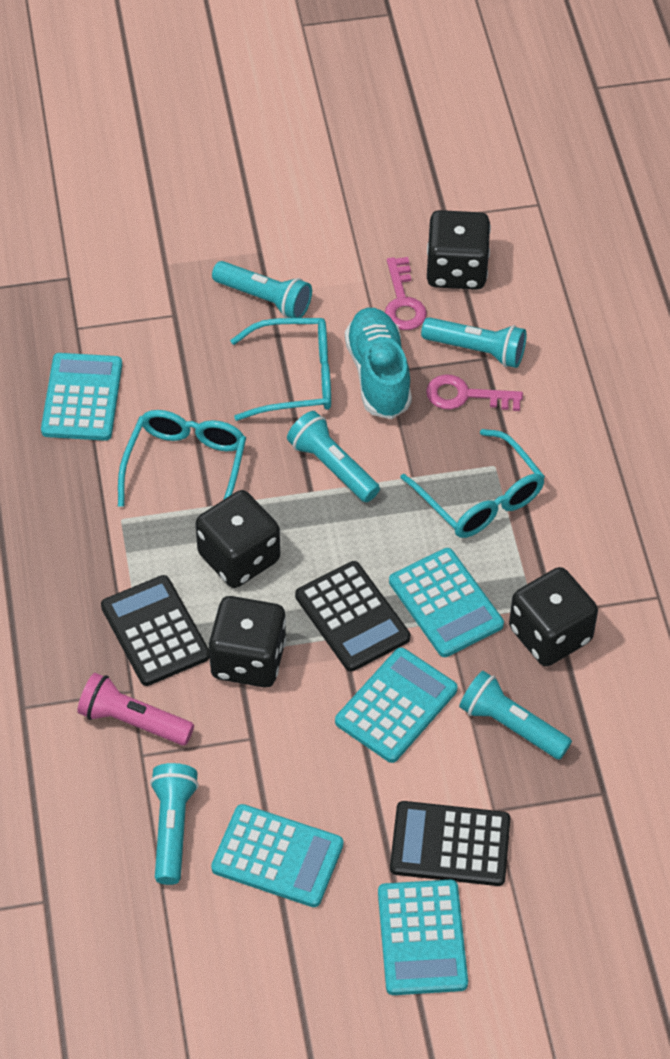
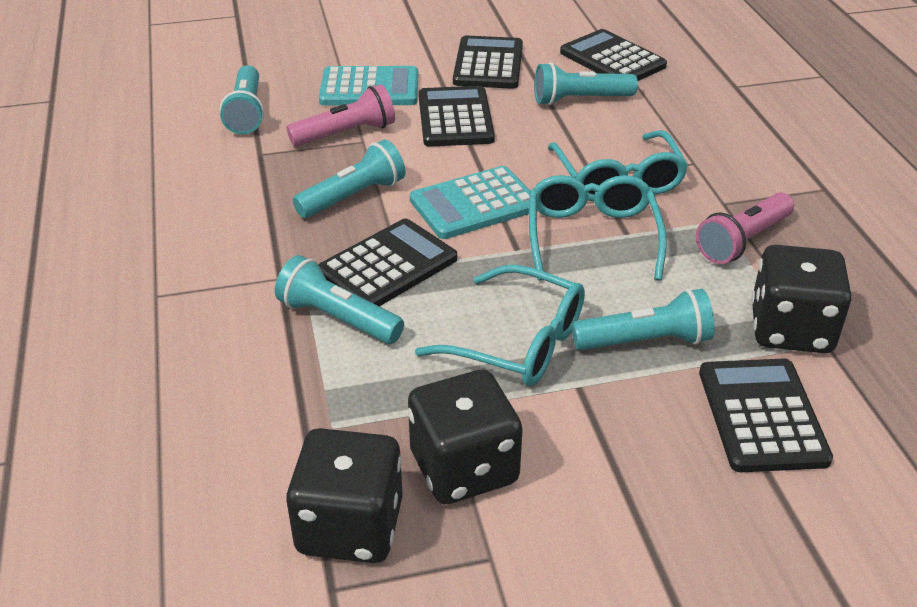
black calculator: 3 -> 5
black dice: 4 -> 3
pink flashlight: 1 -> 2
pink key: 2 -> 0
turquoise calculator: 5 -> 2
turquoise shoe: 1 -> 0

